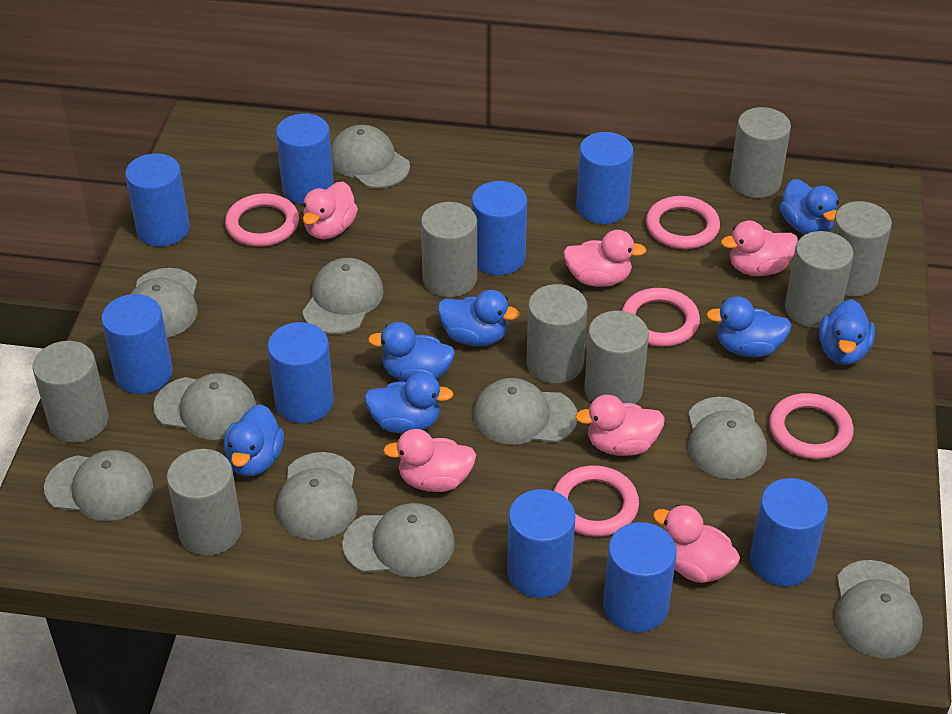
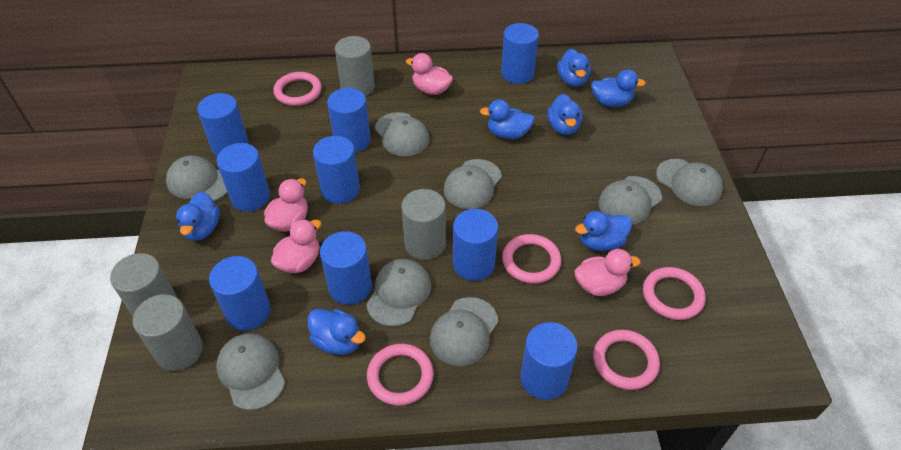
grey cap: 10 -> 8
grey cylinder: 8 -> 4
pink duck: 6 -> 4

